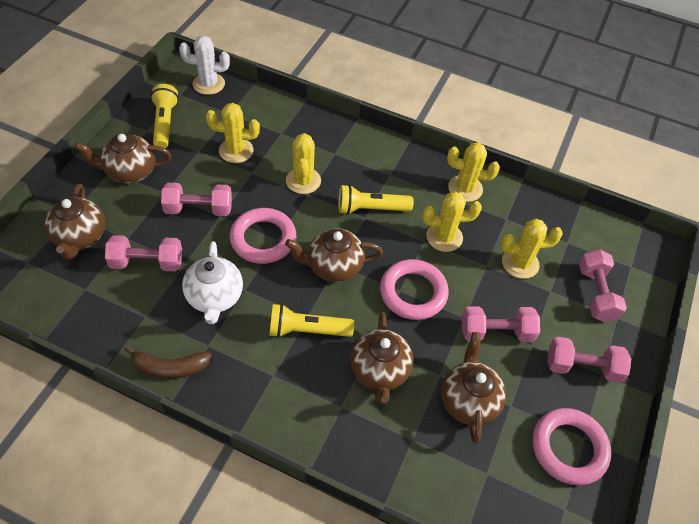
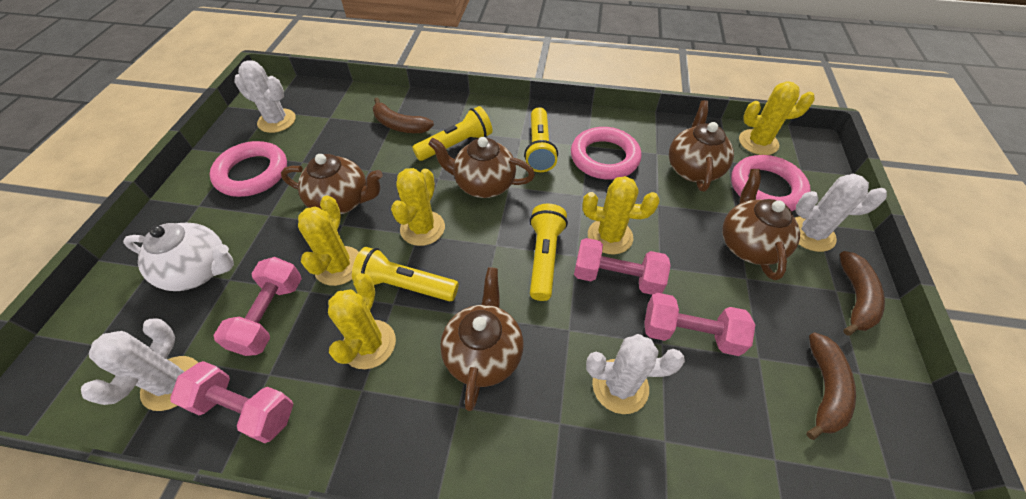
brown banana: 1 -> 3
pink dumbbell: 5 -> 4
white cactus: 1 -> 4
yellow flashlight: 3 -> 4

